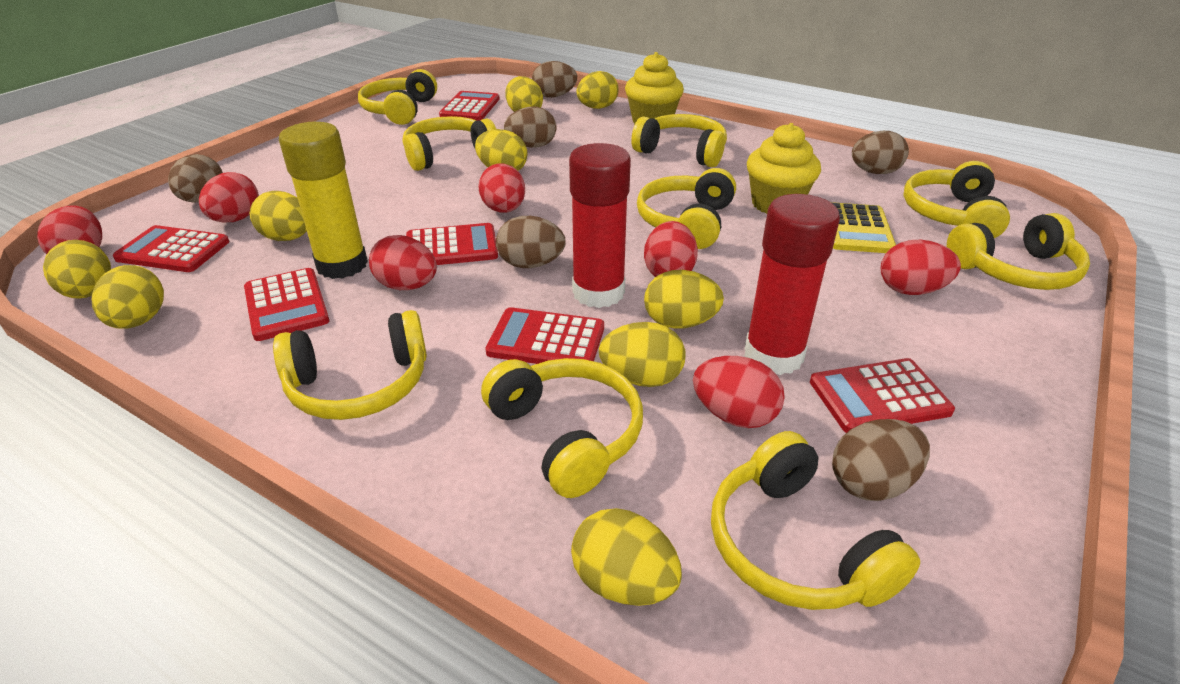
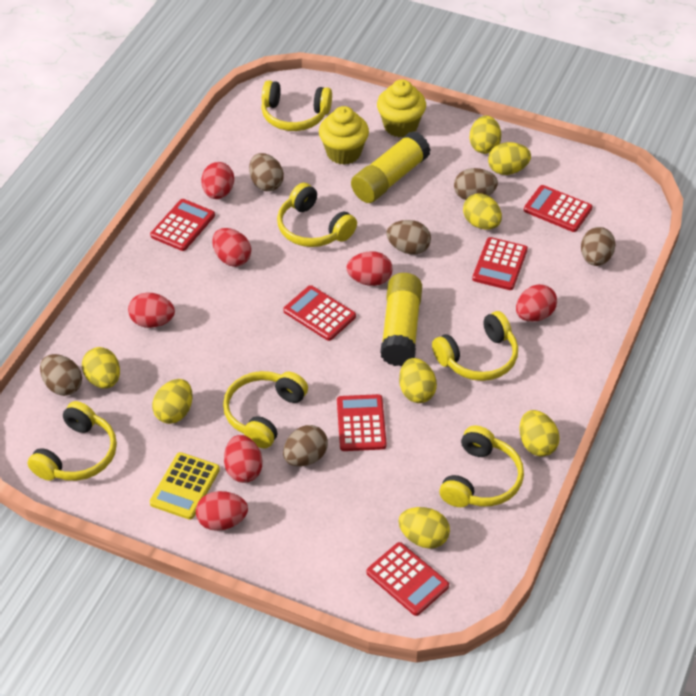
red glue stick: 2 -> 0
yellow egg: 9 -> 8
yellow glue stick: 1 -> 2
yellow headphones: 9 -> 6

